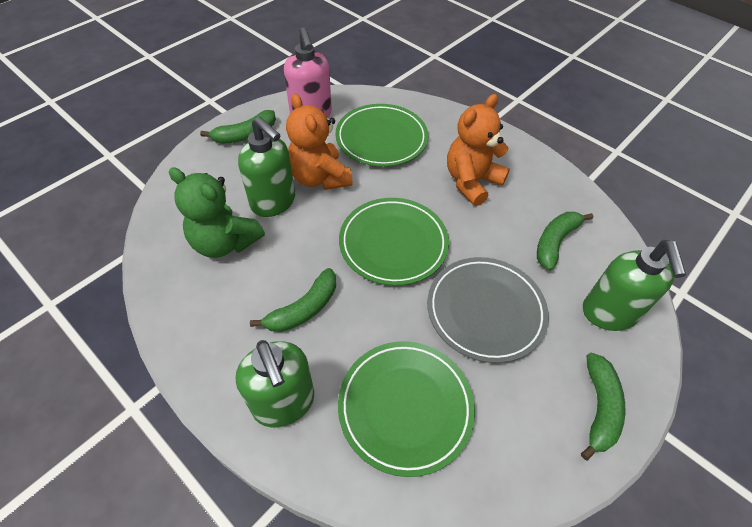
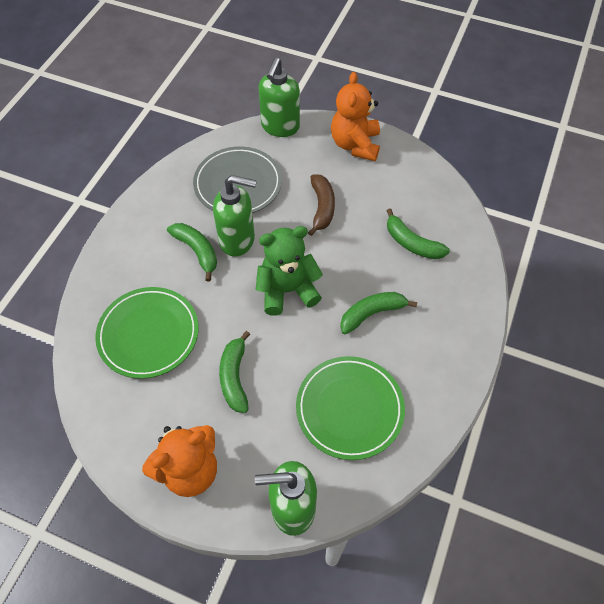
brown banana: 0 -> 1
green plate: 3 -> 2
pink soap dispenser: 1 -> 0

